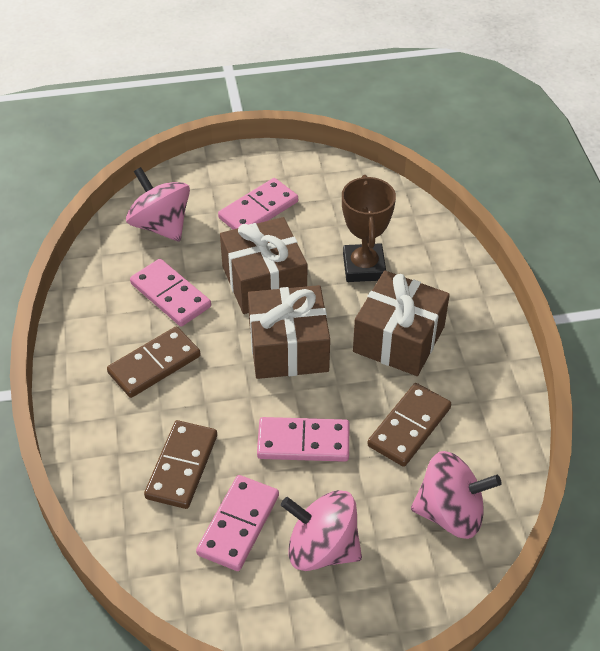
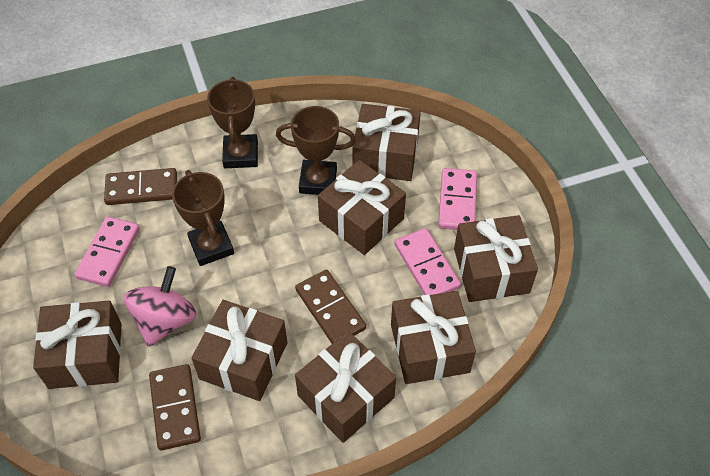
brown gift: 3 -> 7
brown trophy: 1 -> 3
pink domino: 4 -> 3
pink spinning top: 3 -> 1

